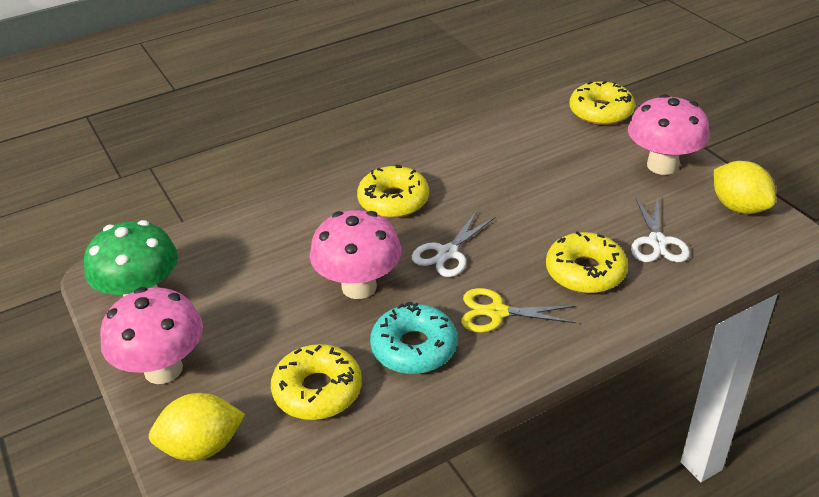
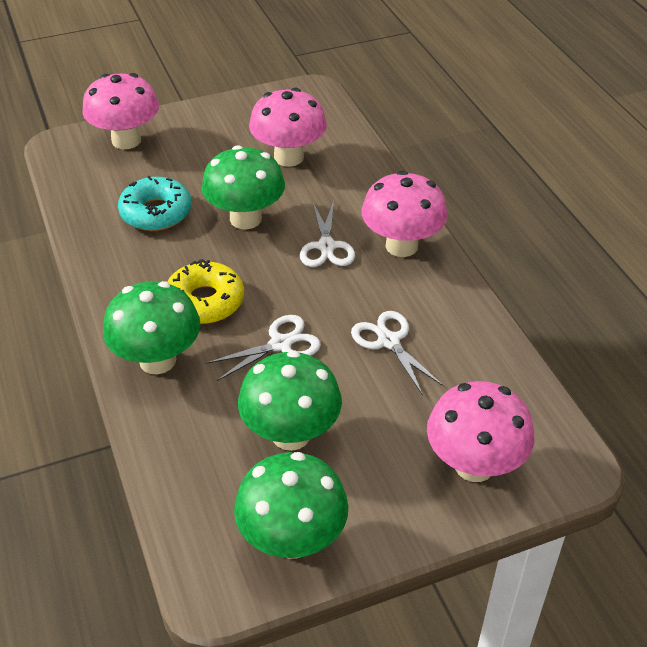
green mushroom: 1 -> 4
pink mushroom: 3 -> 4
white scissors: 2 -> 3
yellow donut: 4 -> 1
yellow lemon: 2 -> 0
yellow scissors: 1 -> 0

